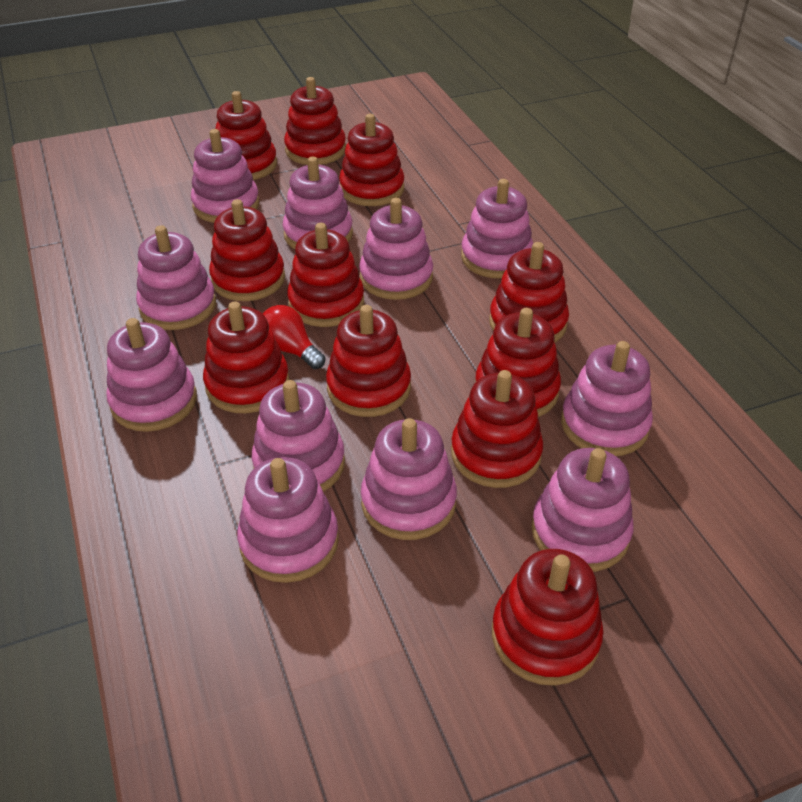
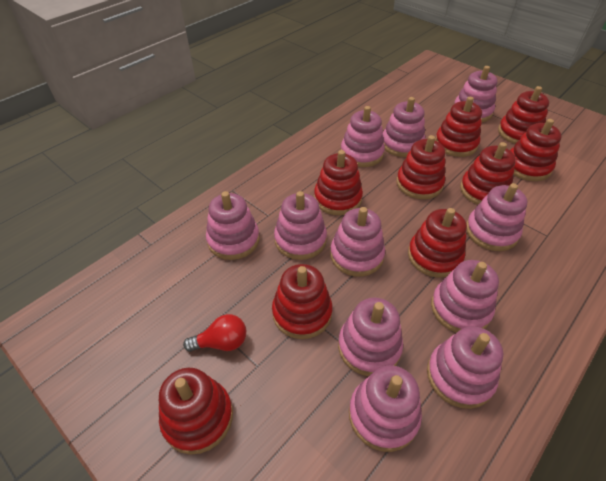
red stacking toy: 11 -> 9

